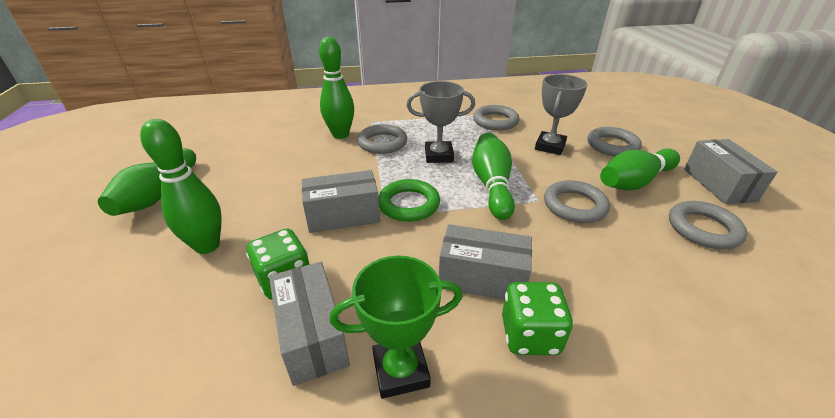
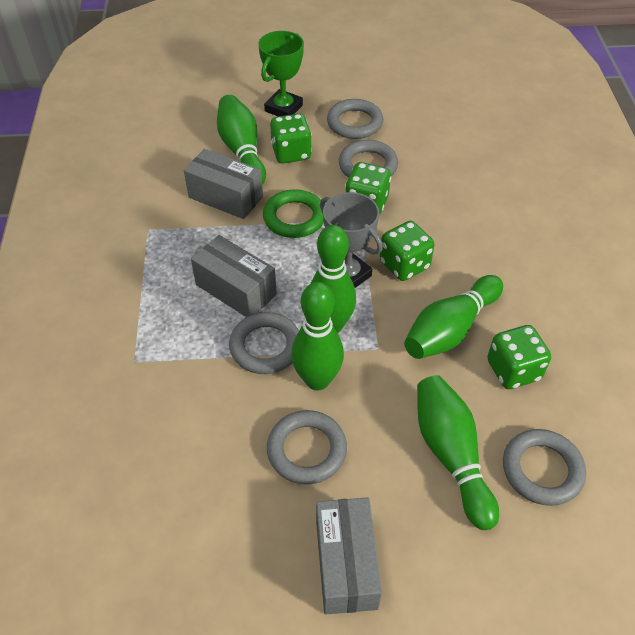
green dice: 2 -> 4
grey box: 4 -> 3
grey trophy: 2 -> 1

